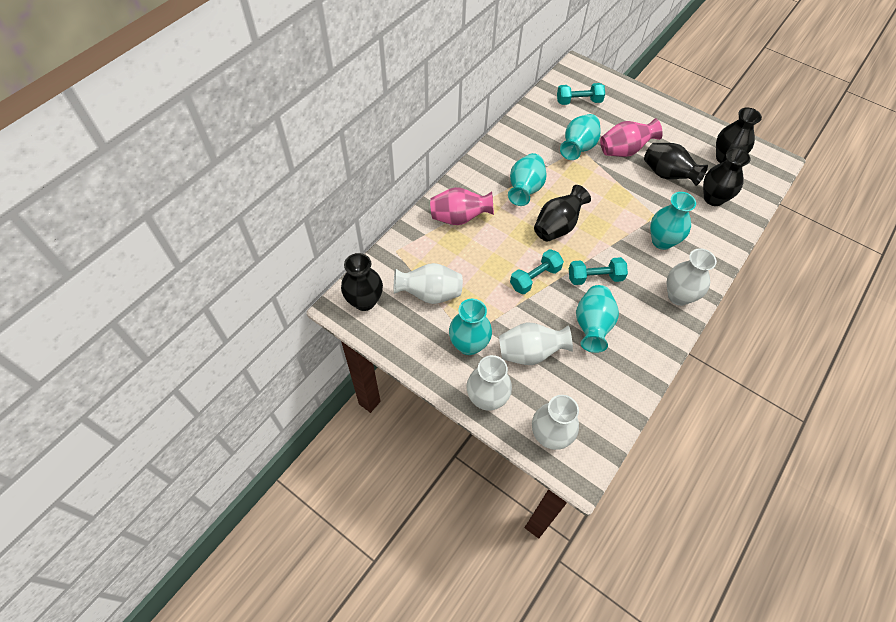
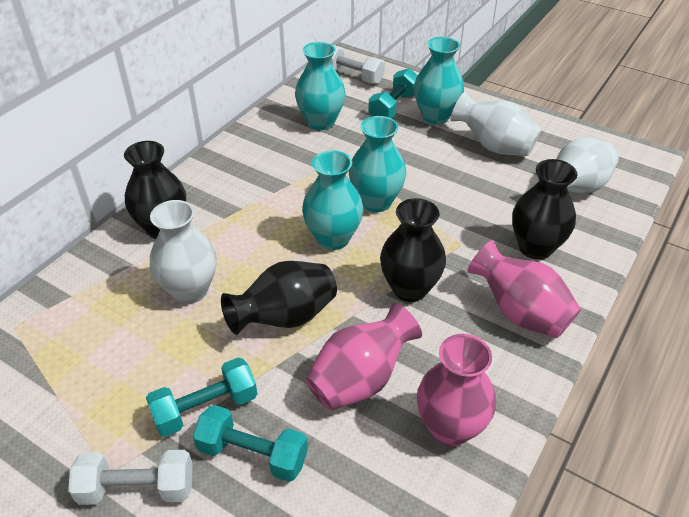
black vase: 5 -> 4
pink vase: 2 -> 3
turquoise vase: 5 -> 4
white dumbbell: 0 -> 2
white vase: 5 -> 3

